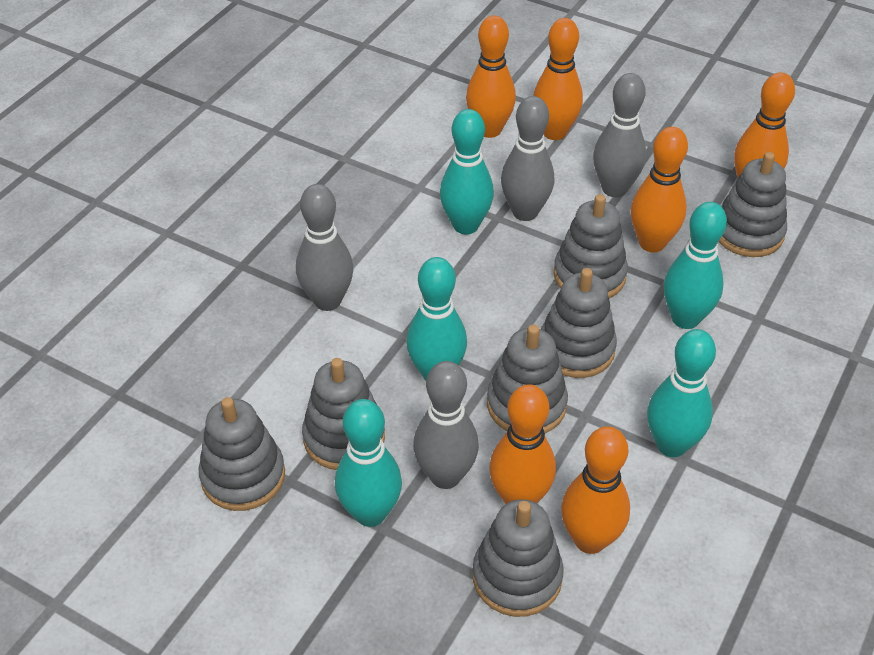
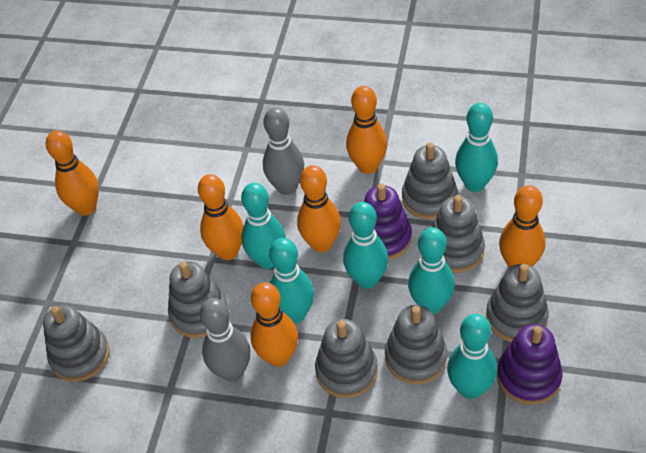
grey bowling pin: 4 -> 2
purple stacking toy: 0 -> 2
turquoise bowling pin: 5 -> 6

